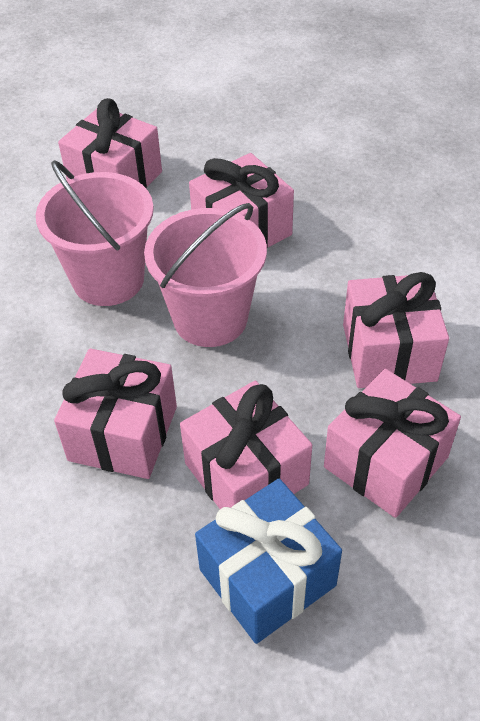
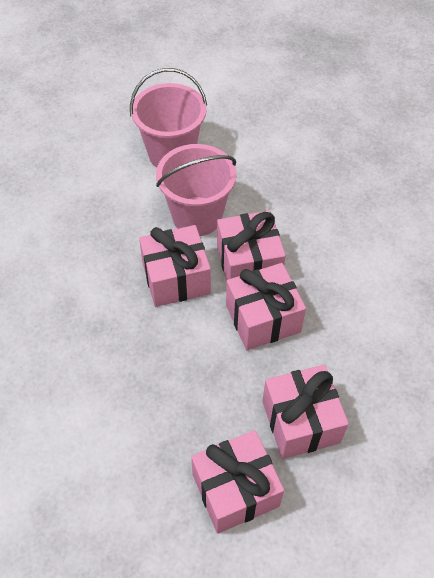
blue gift: 1 -> 0
pink gift: 6 -> 5

